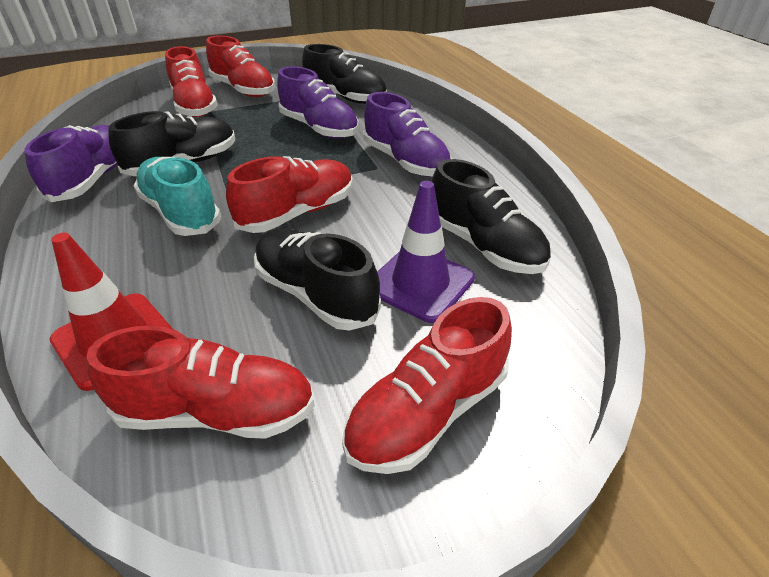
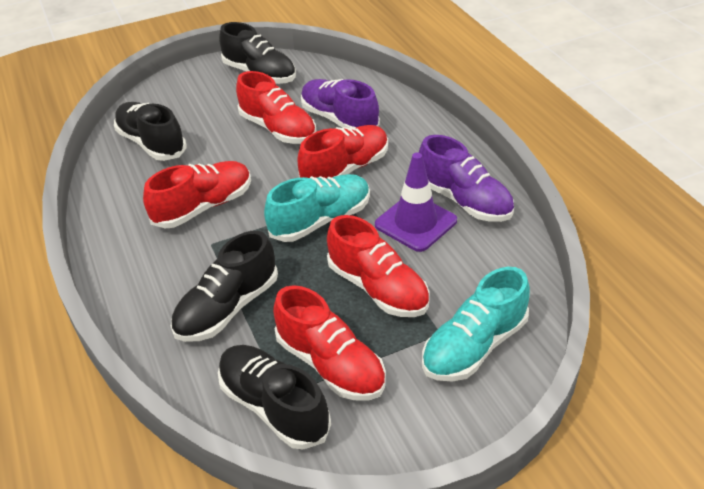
purple shoe: 3 -> 2
red traffic cone: 1 -> 0
turquoise shoe: 1 -> 2

